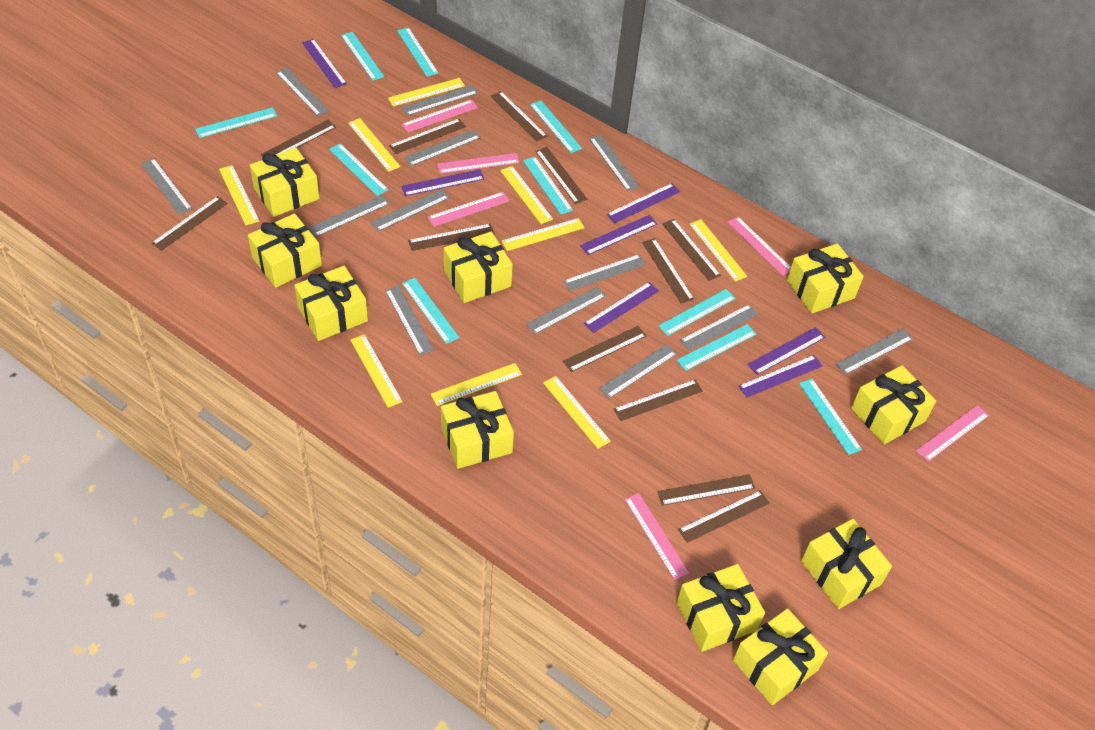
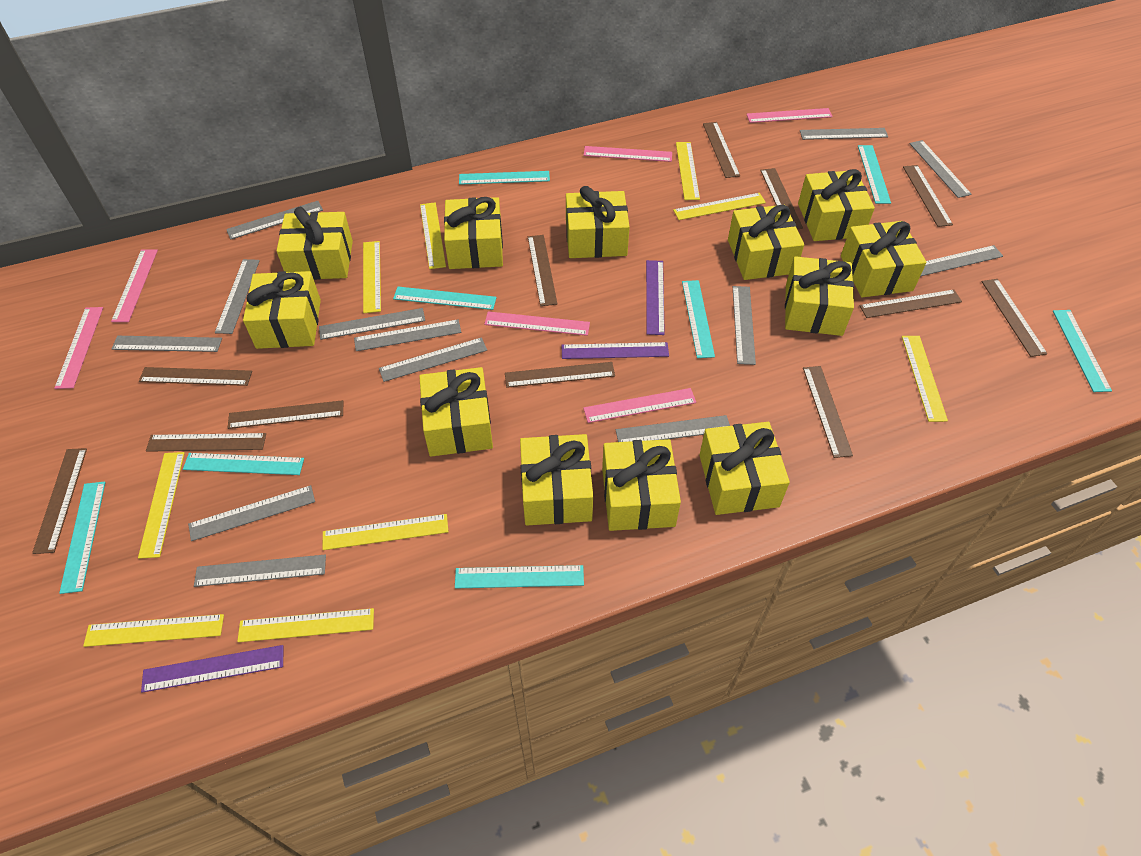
purple ruler: 7 -> 3
turquoise ruler: 10 -> 8
yellow gift: 10 -> 12

